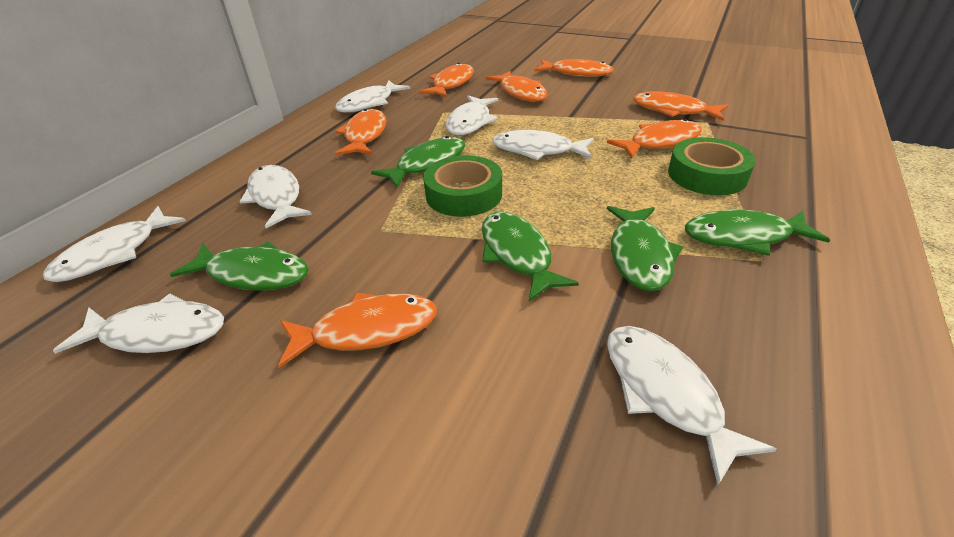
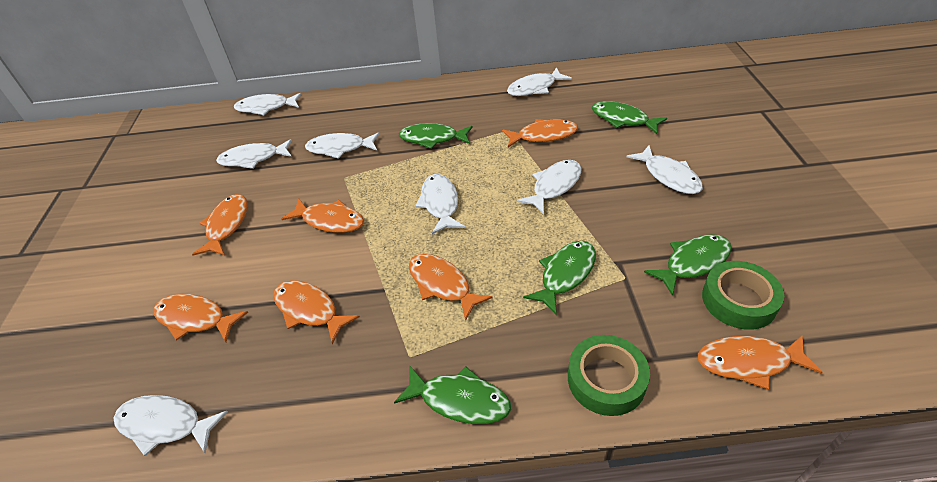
white fish: 7 -> 8

